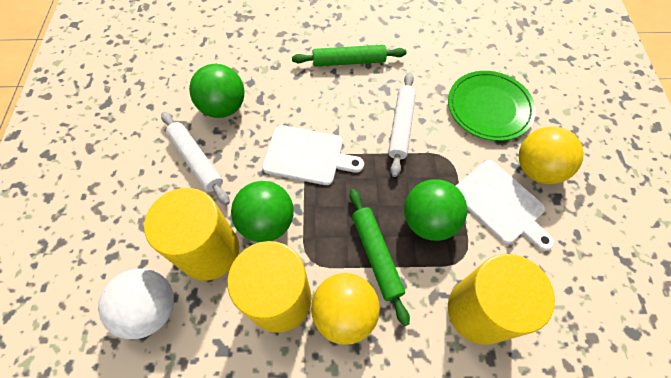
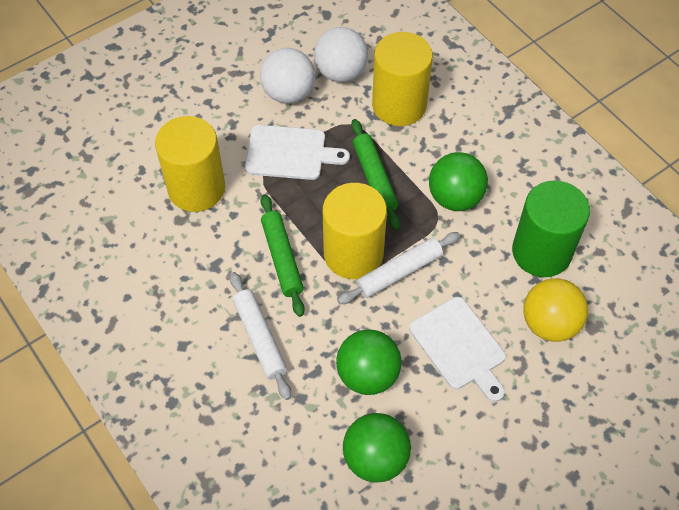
green cylinder: 0 -> 1
green plate: 1 -> 0
white ball: 1 -> 2
yellow ball: 2 -> 1

